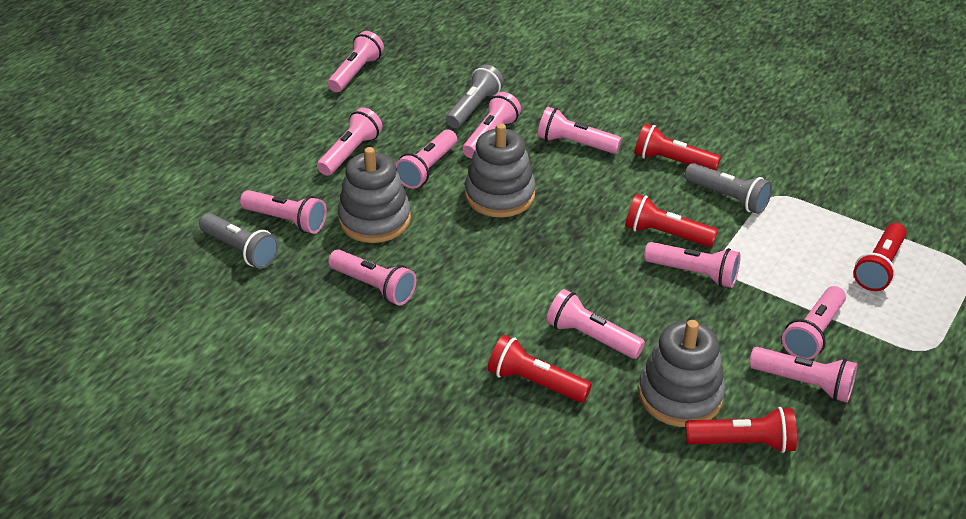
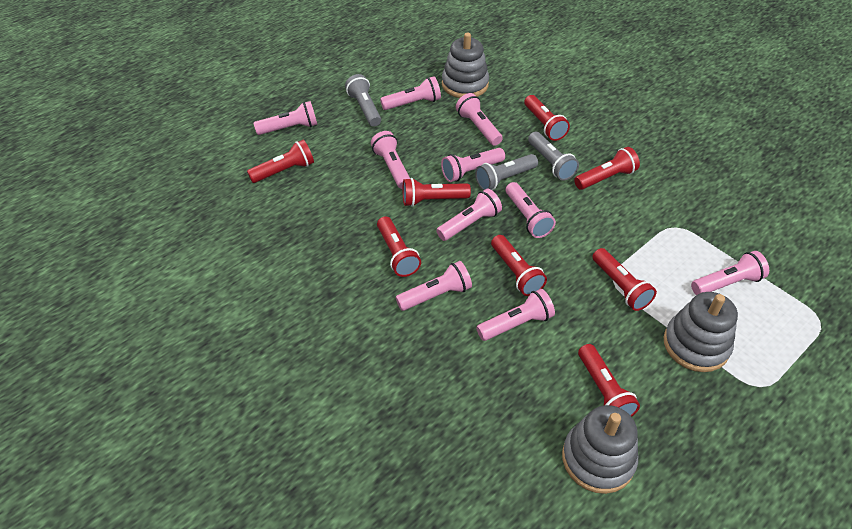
pink flashlight: 11 -> 10
red flashlight: 5 -> 8

